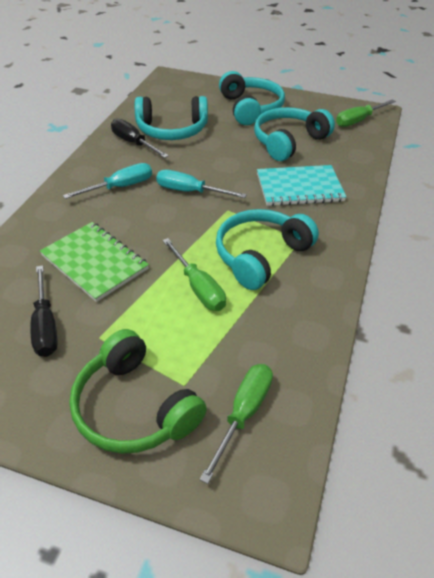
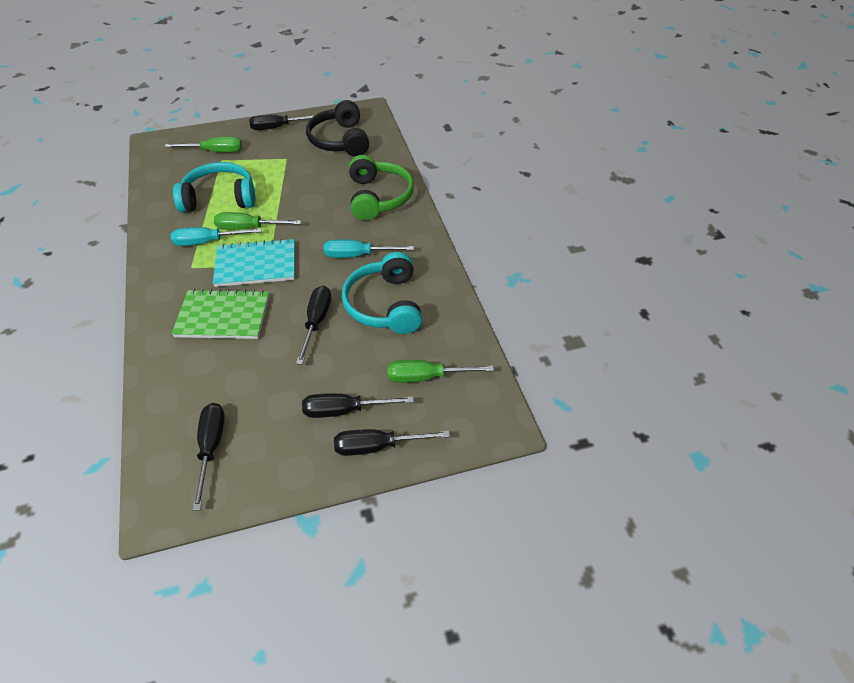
black headphones: 0 -> 1
black screwdriver: 2 -> 5
turquoise headphones: 4 -> 2

